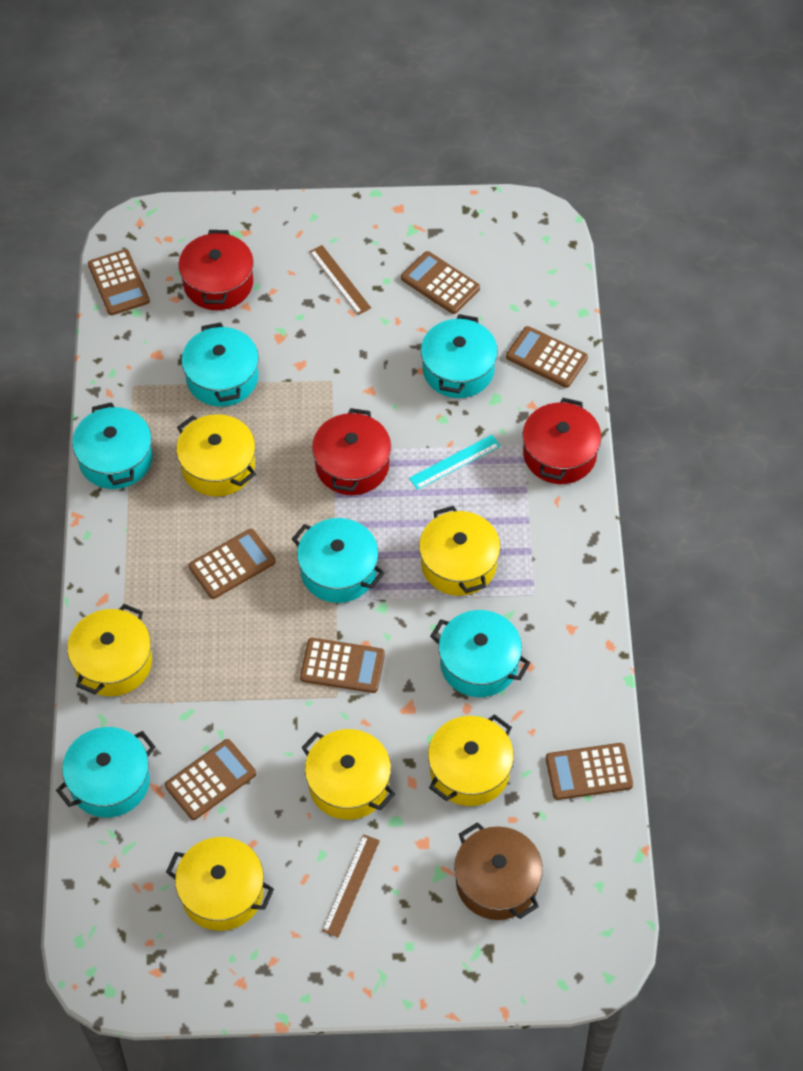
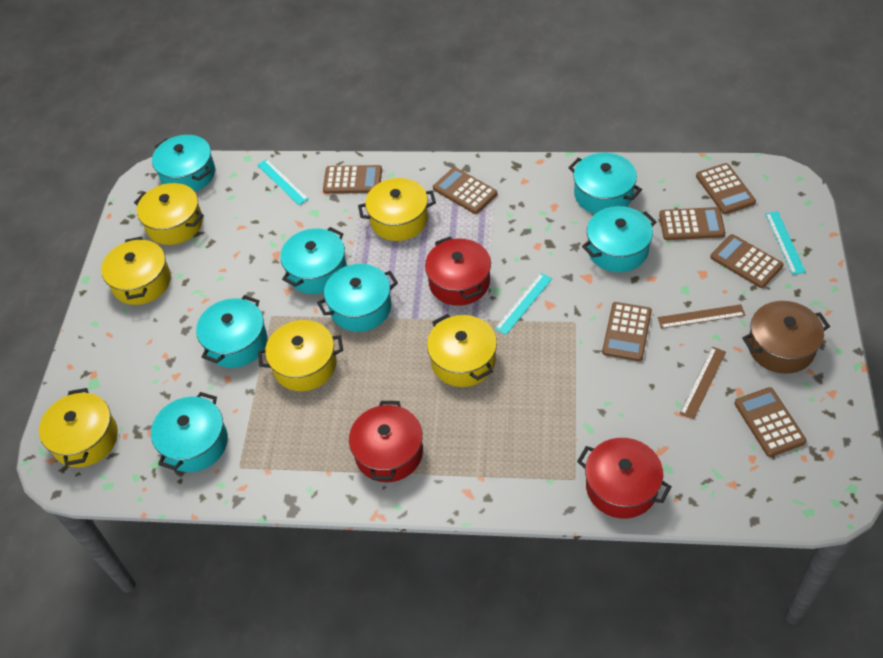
turquoise pot: 6 -> 7
turquoise ruler: 1 -> 3

